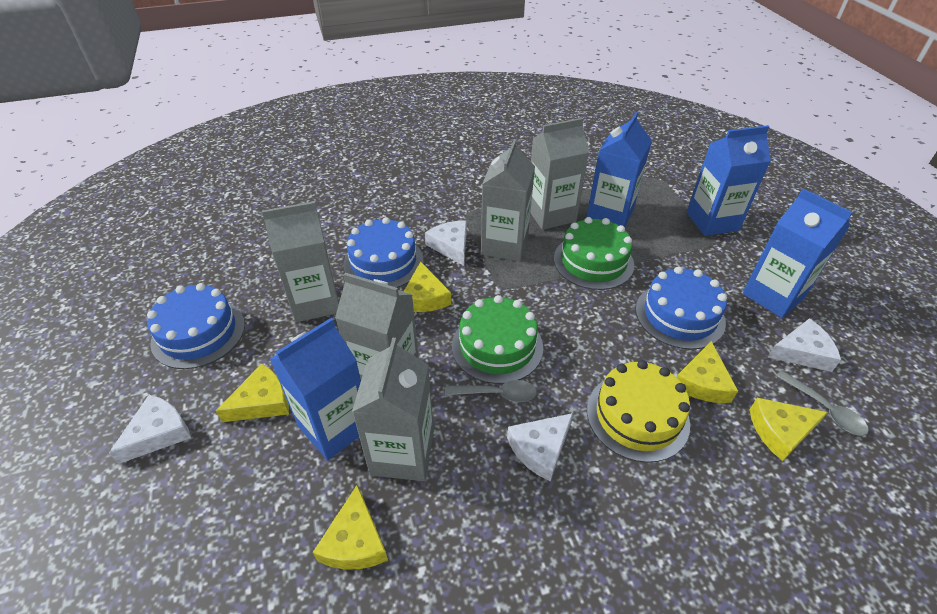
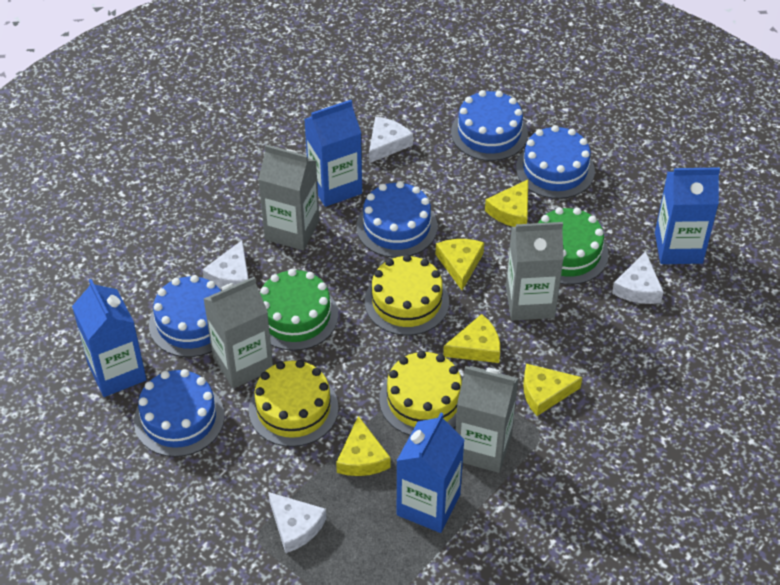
blue cake: 3 -> 5
grey carton: 5 -> 4
grey spoon: 2 -> 0
yellow cake: 1 -> 3

